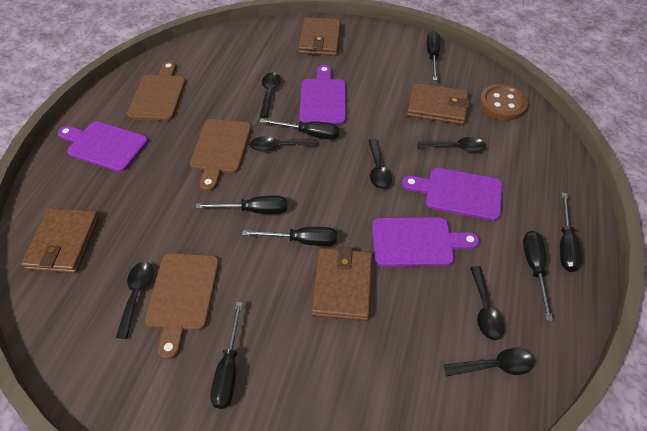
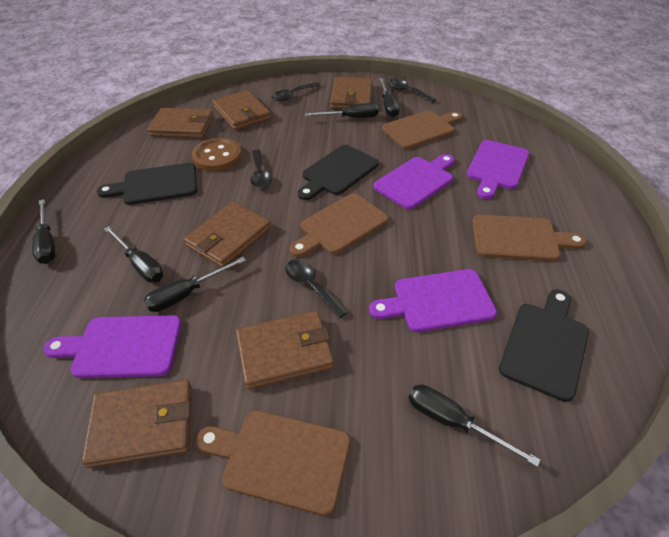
black cutting board: 0 -> 3
black screwdriver: 7 -> 6
black spoon: 7 -> 4
brown cutting board: 3 -> 4
brown wallet: 4 -> 6

